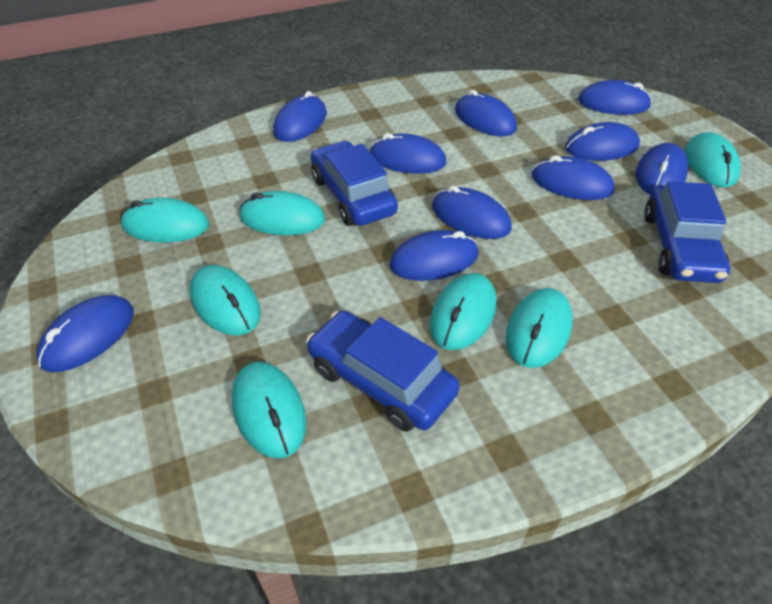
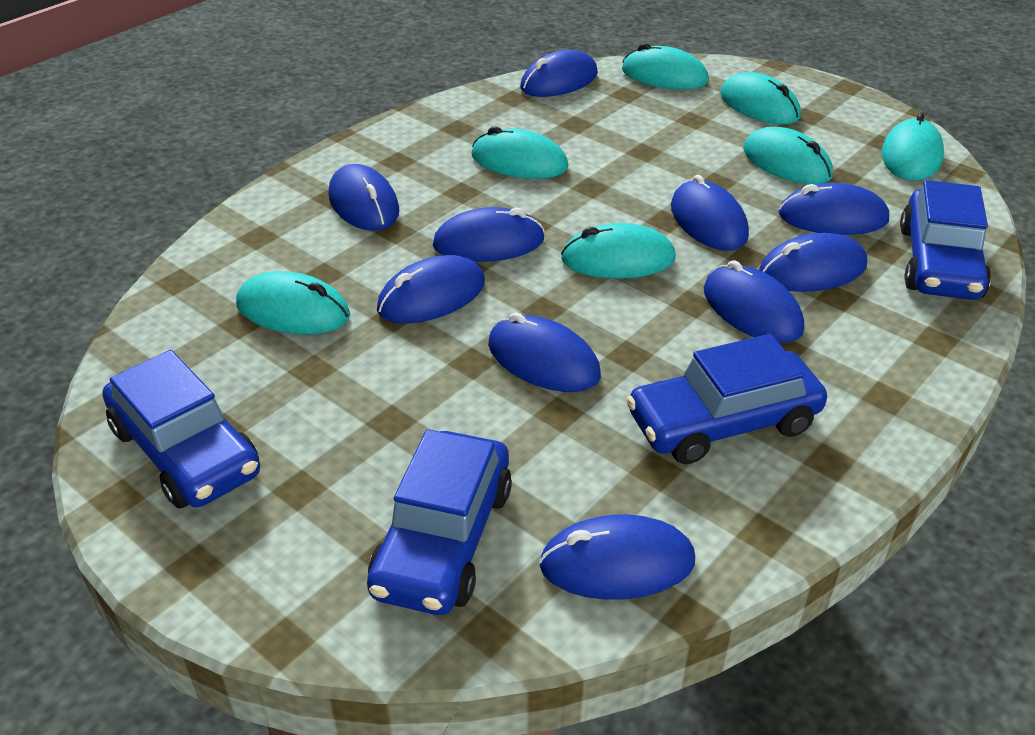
blue car: 3 -> 4

